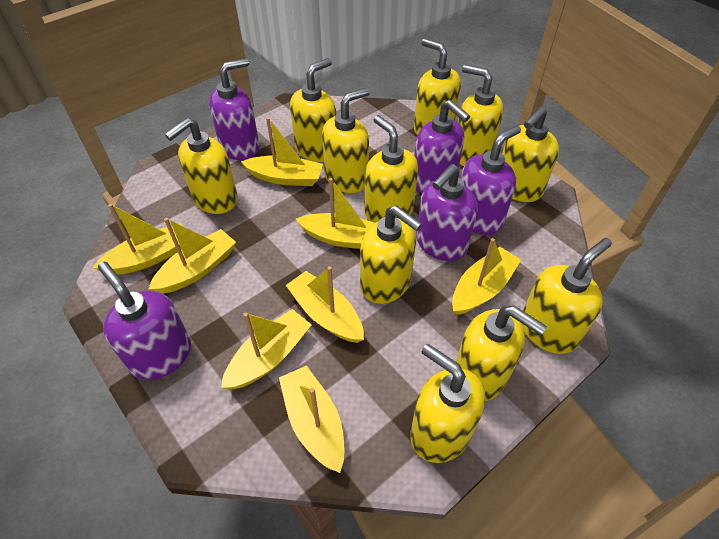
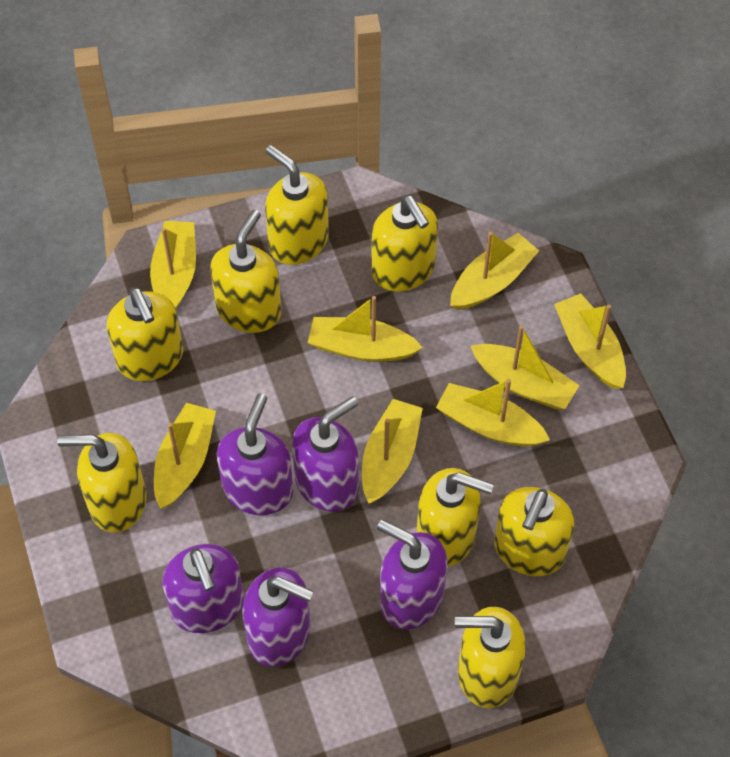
yellow soap dispenser: 11 -> 8

